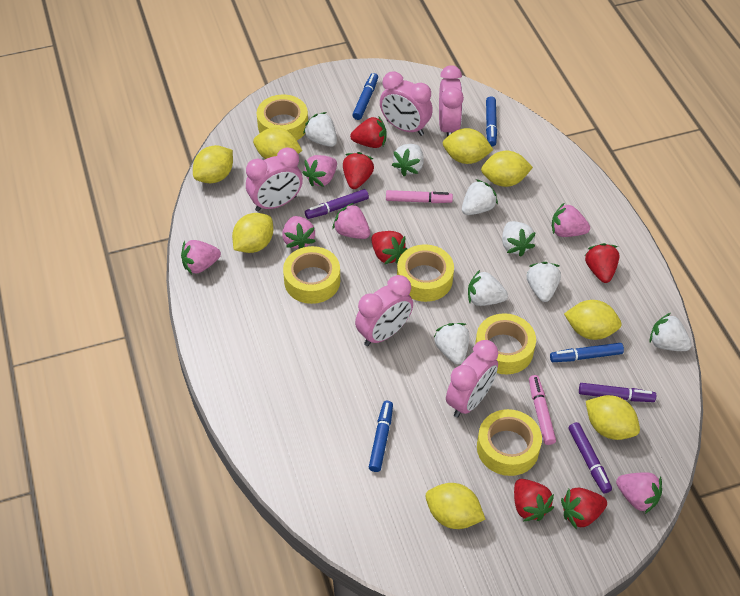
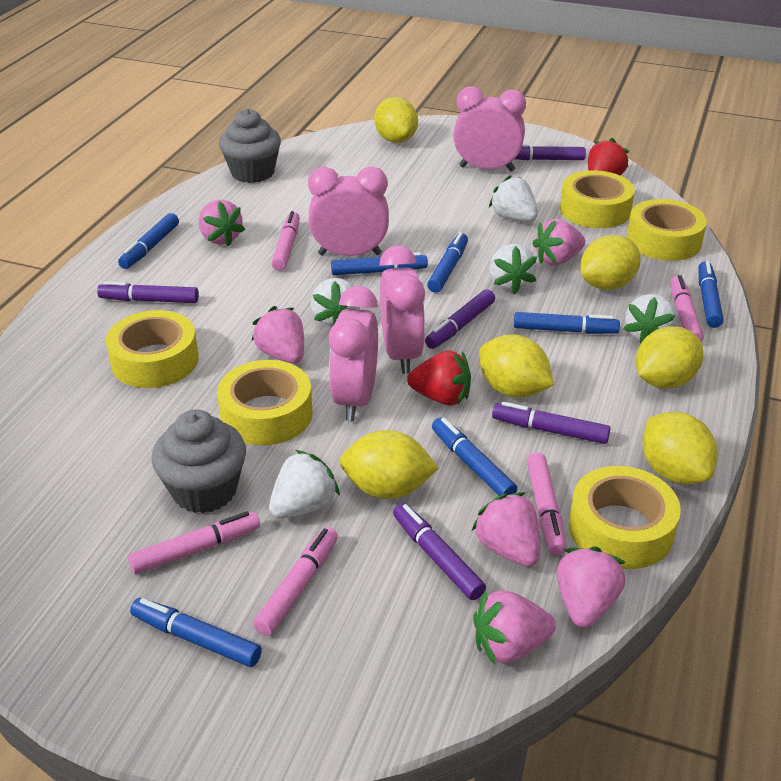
blue marker: 4 -> 7
grey cupcake: 0 -> 2
pink clock: 5 -> 4
pink marker: 2 -> 5
purple marker: 3 -> 5
red strawberry: 6 -> 2
white strawberry: 8 -> 5
yellow lemon: 8 -> 6

